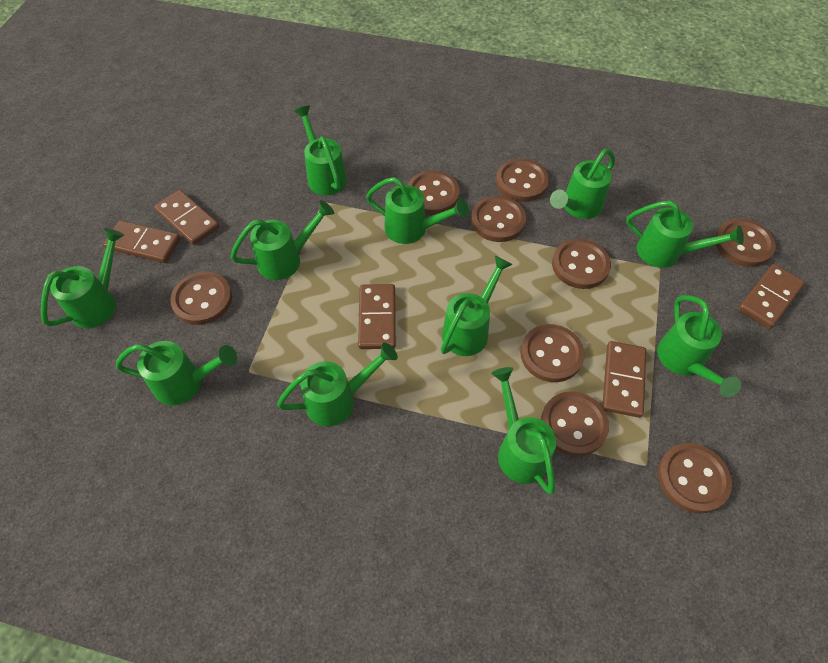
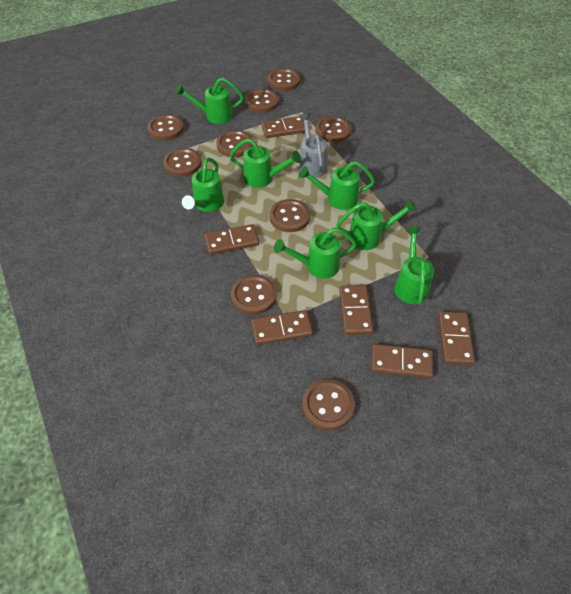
brown domino: 5 -> 6
green watering can: 11 -> 7
grey watering can: 0 -> 1

